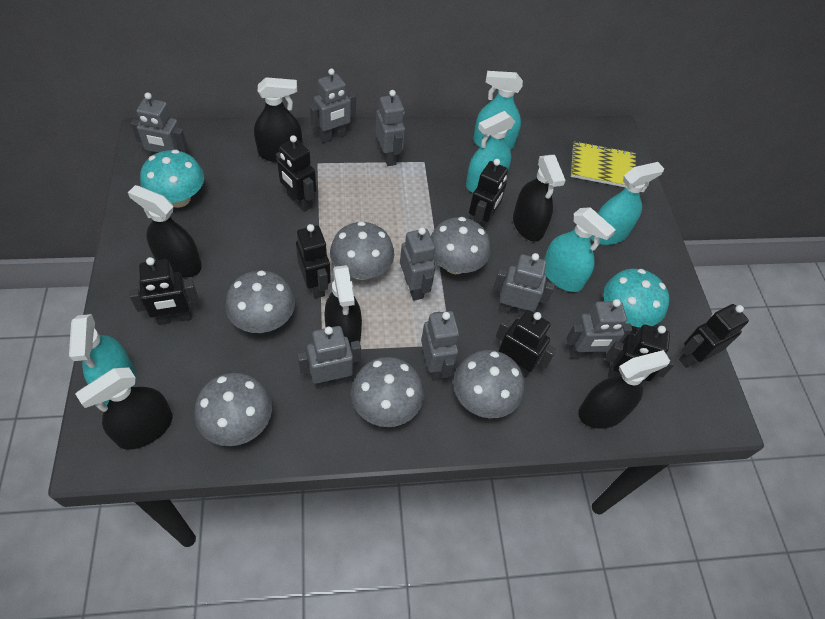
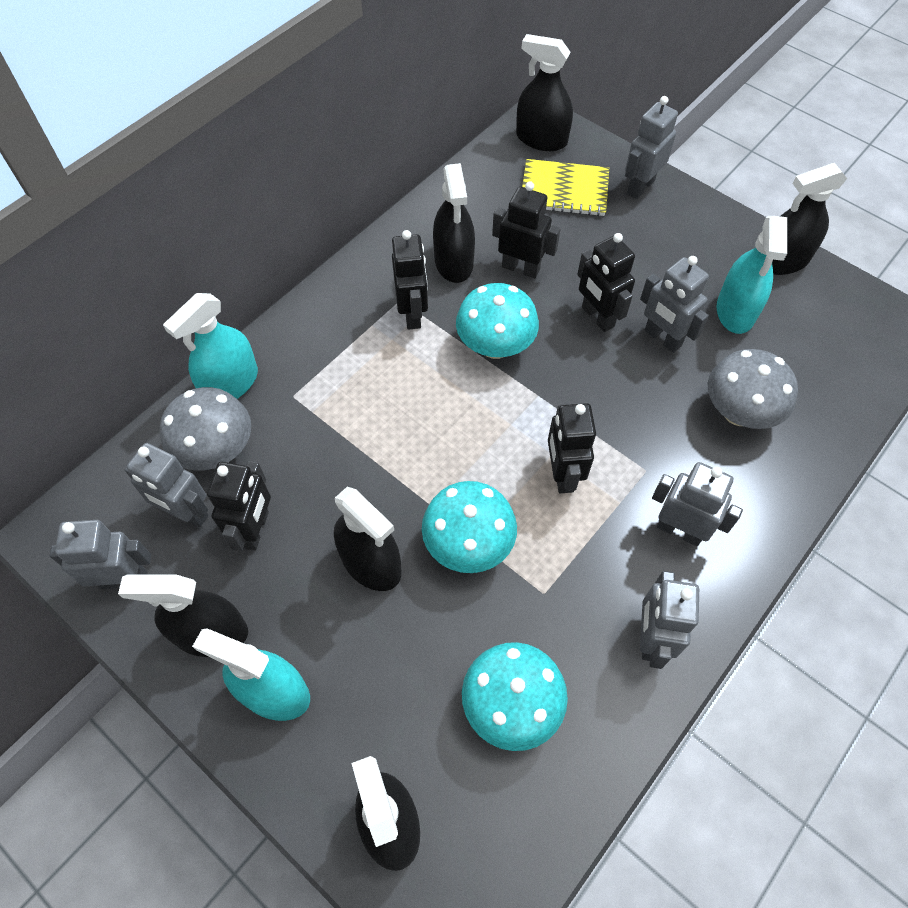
black robot: 7 -> 5
grey mushroom: 6 -> 2
grey robot: 8 -> 6
turquoise mushroom: 2 -> 3
turquoise spray bottle: 5 -> 3

